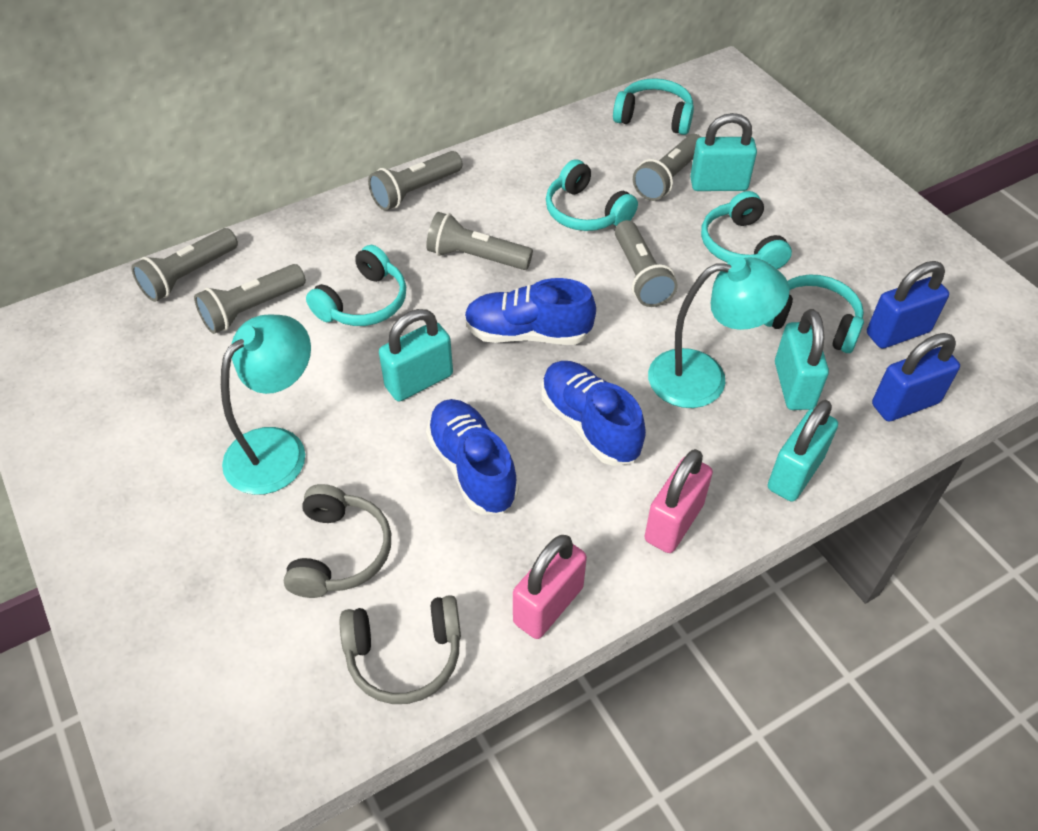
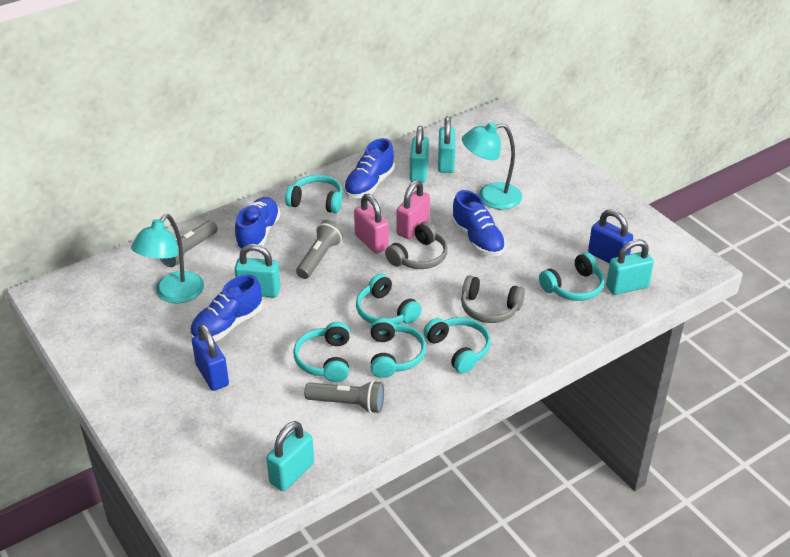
blue shoe: 3 -> 4
grey flashlight: 6 -> 3
turquoise headphones: 5 -> 6
turquoise padlock: 4 -> 5

